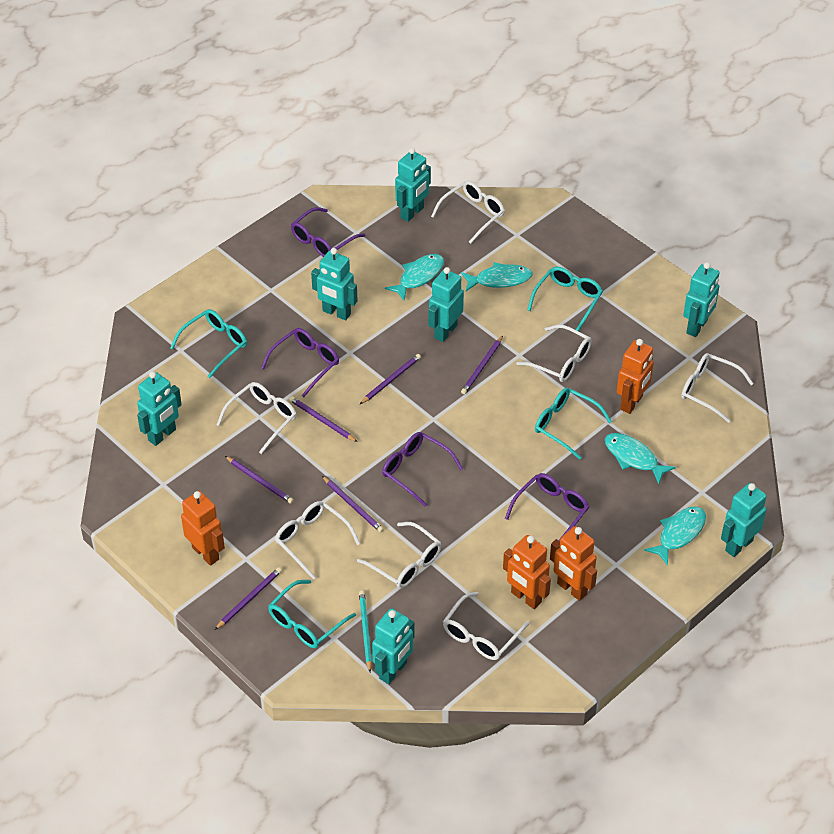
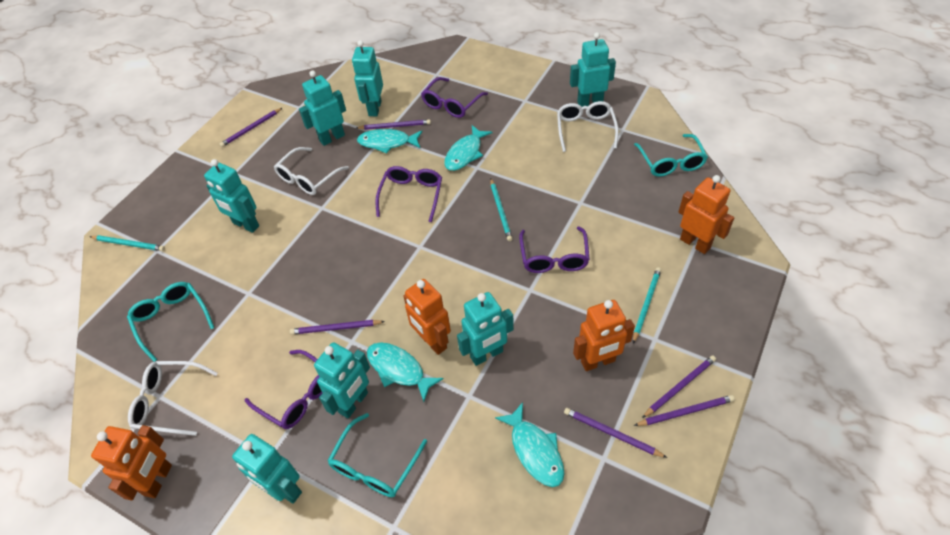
turquoise glasses: 4 -> 3
turquoise pencil: 1 -> 3
white glasses: 7 -> 3

